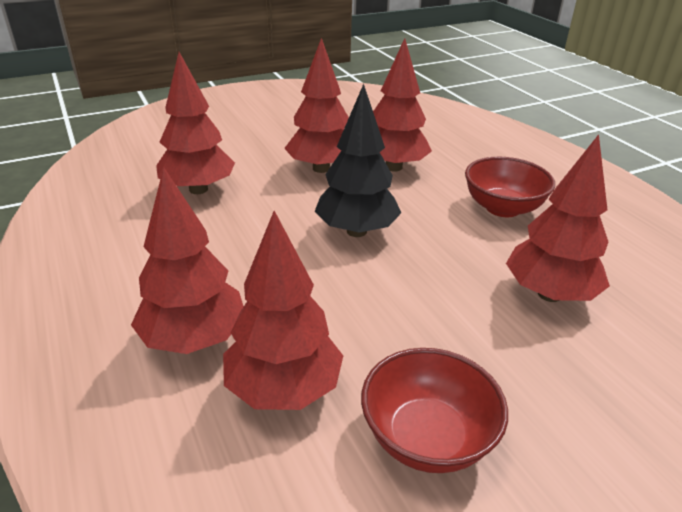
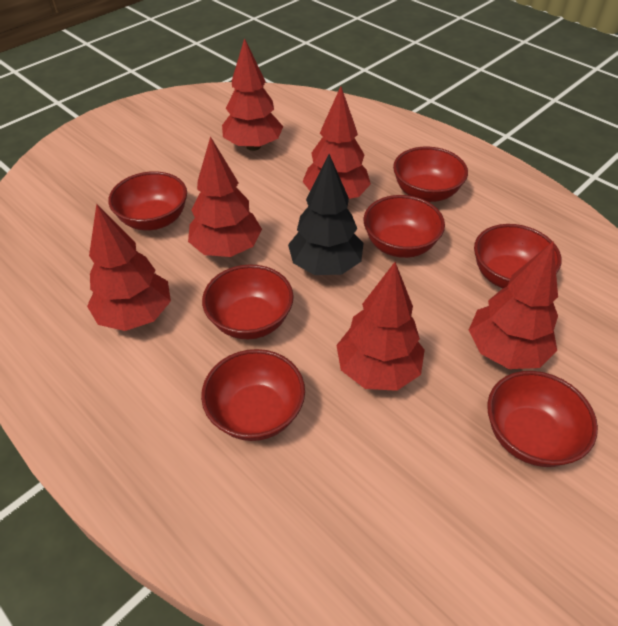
red bowl: 2 -> 7

